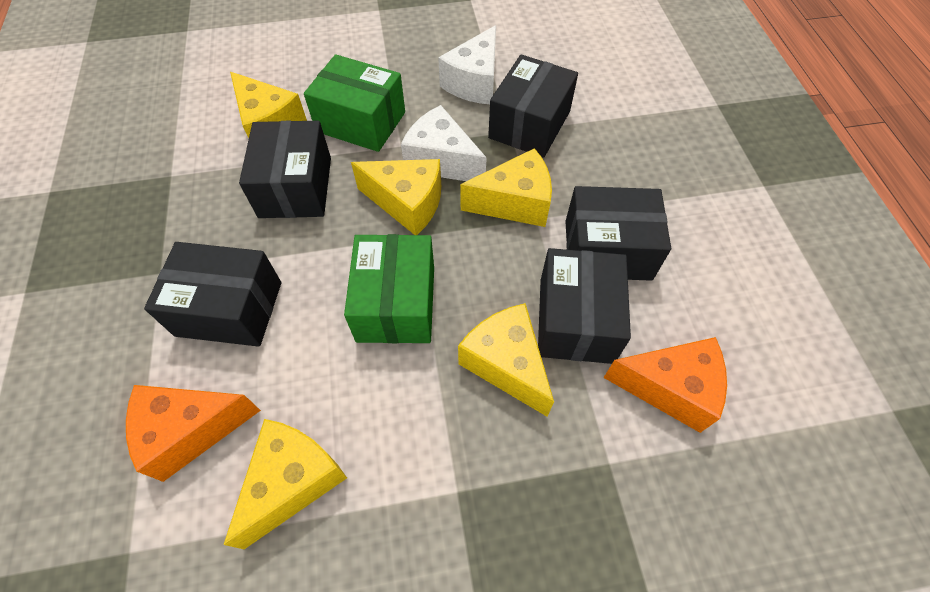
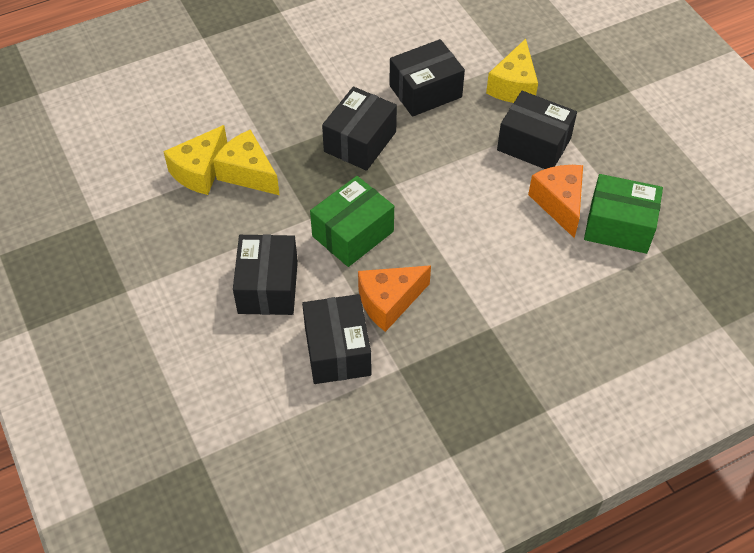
white cheese: 2 -> 0
yellow cheese: 5 -> 3

